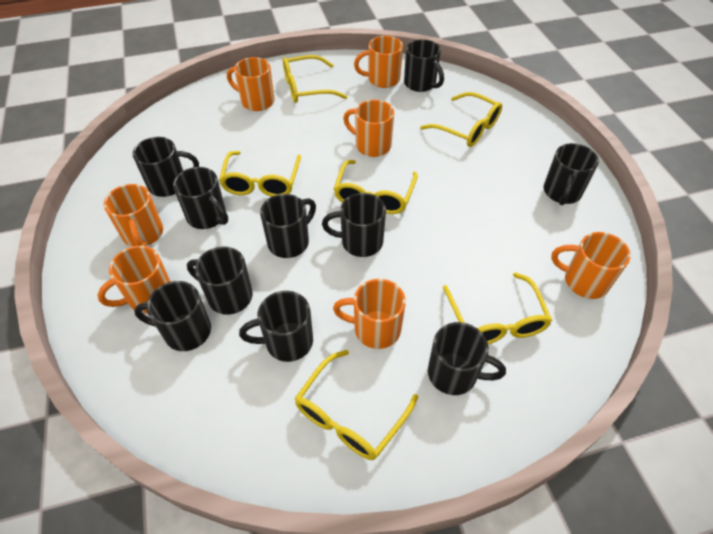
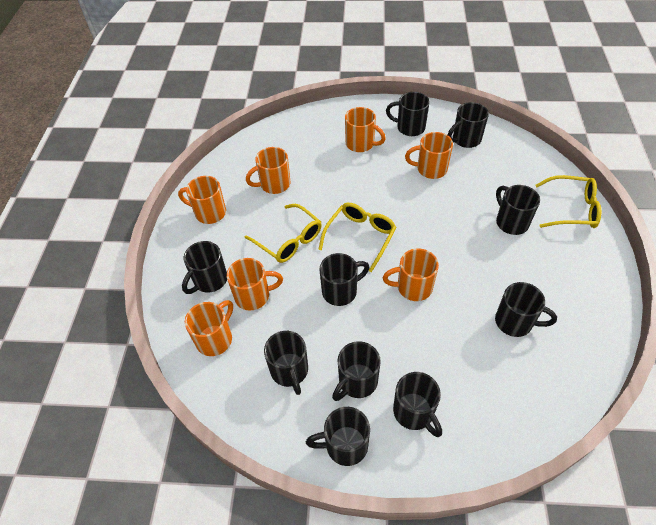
yellow glasses: 6 -> 3

